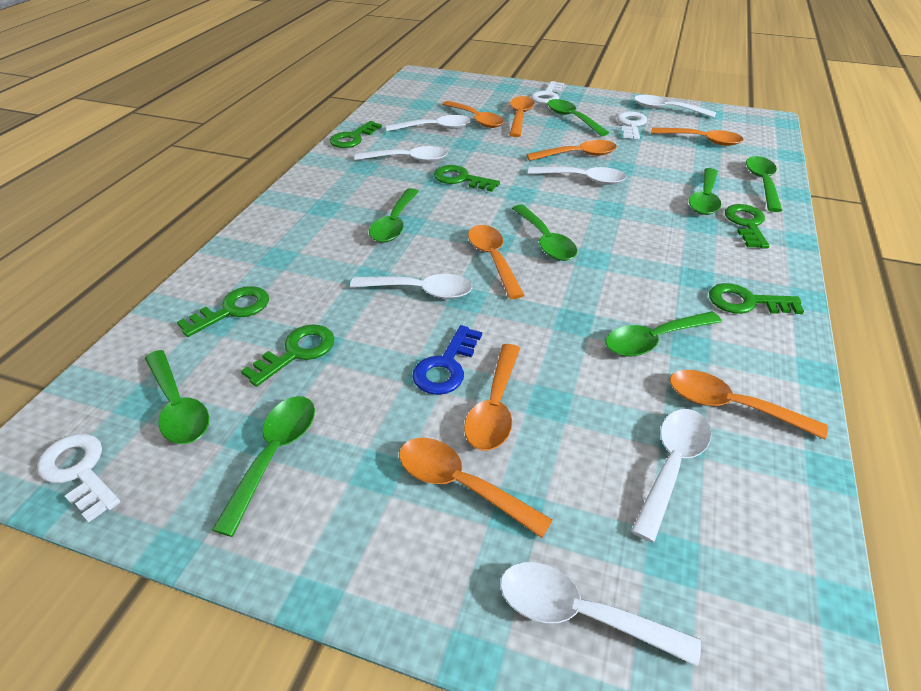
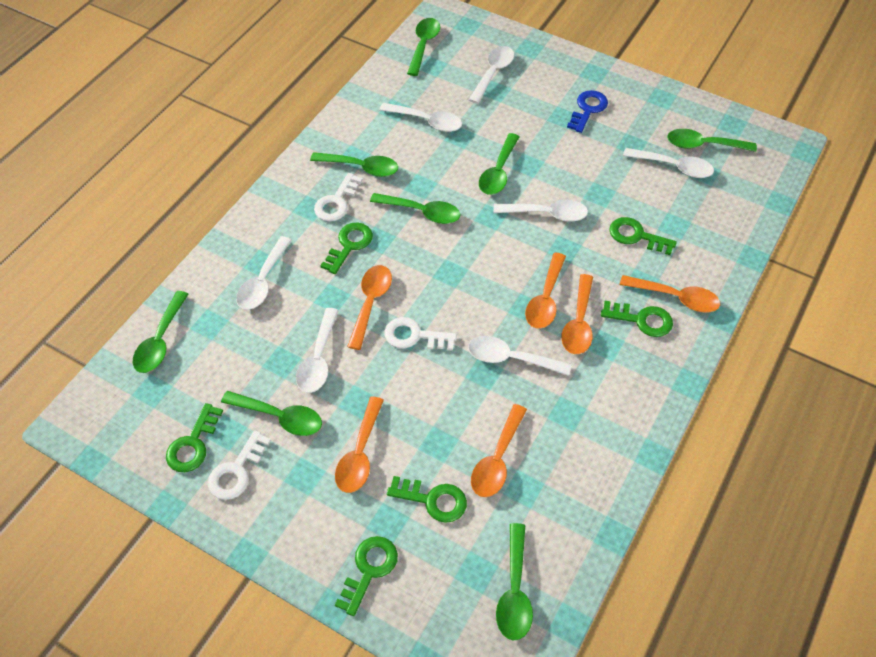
orange spoon: 8 -> 6

